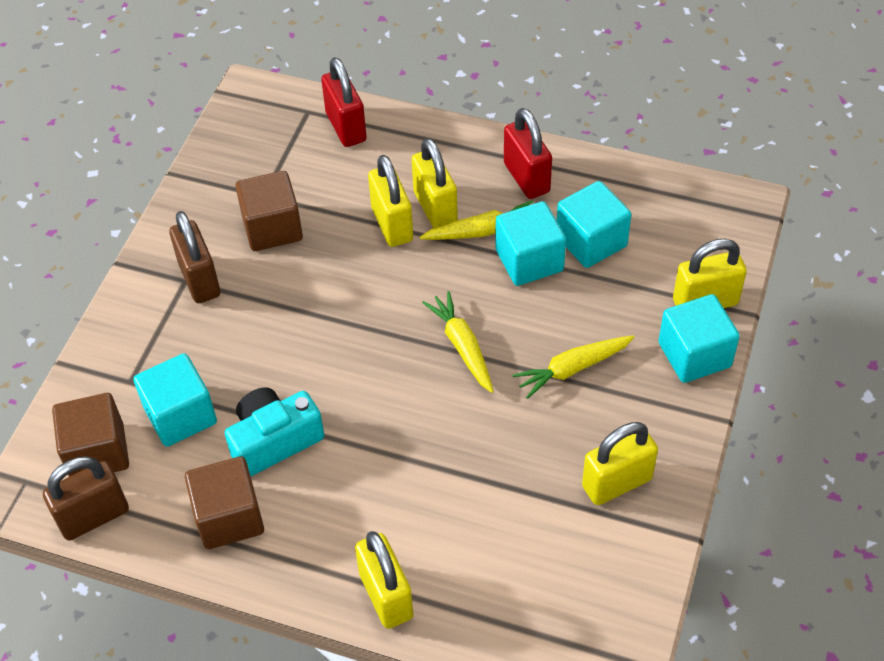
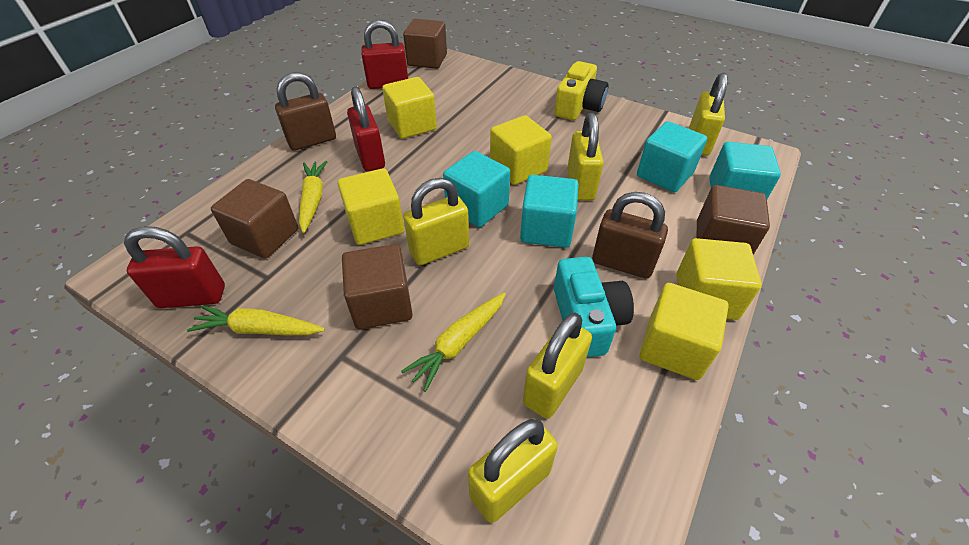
brown cube: 3 -> 4
red padlock: 2 -> 3
yellow camera: 0 -> 1
yellow cube: 0 -> 5

